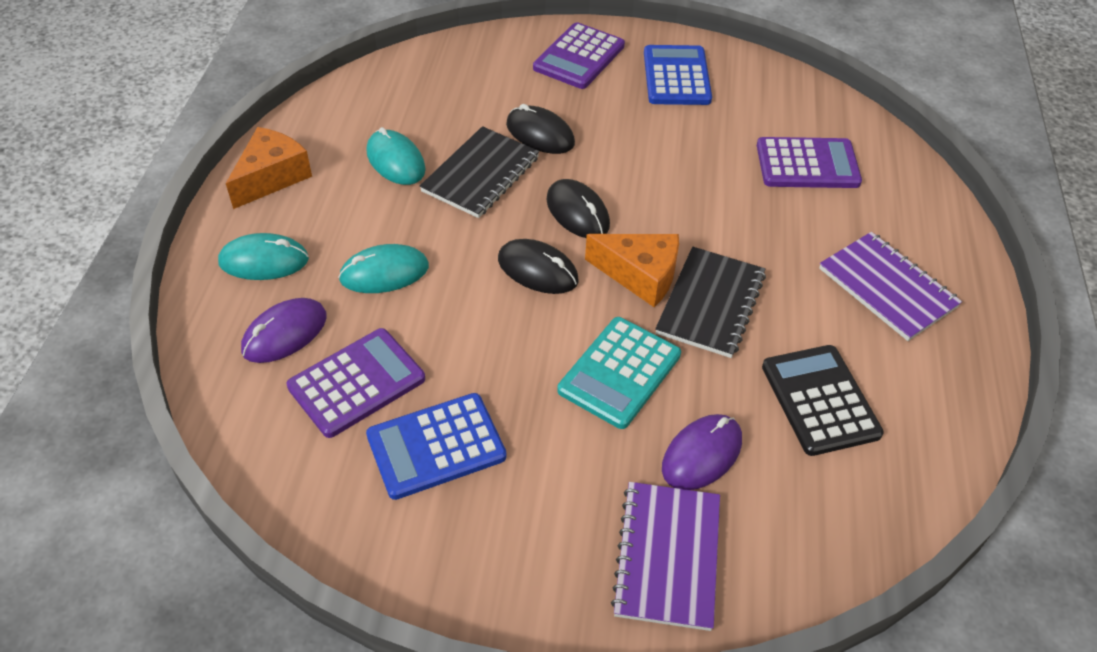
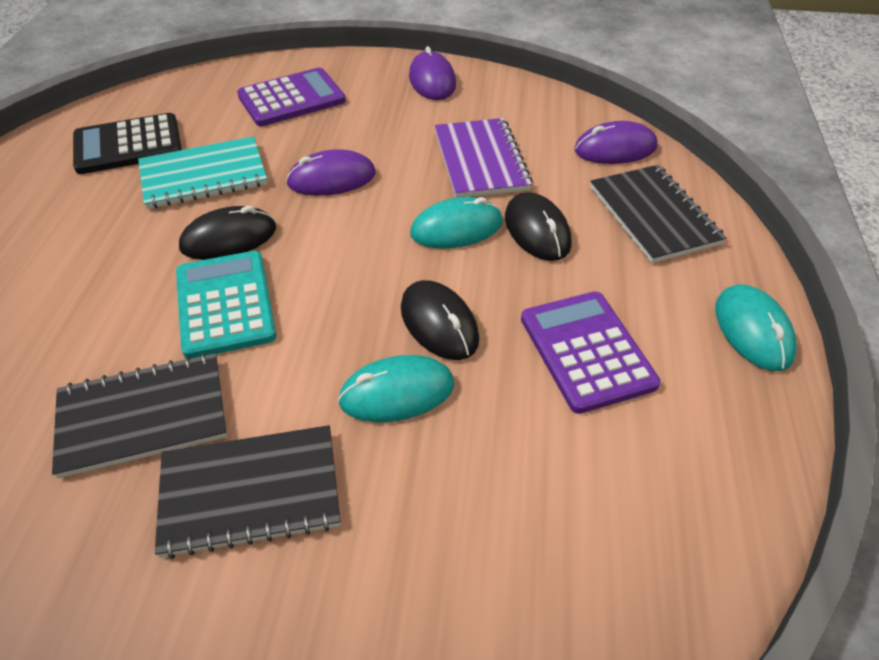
black notebook: 2 -> 3
blue calculator: 2 -> 0
orange cheese: 2 -> 0
purple calculator: 3 -> 2
purple mouse: 2 -> 3
purple notebook: 2 -> 1
turquoise notebook: 0 -> 1

